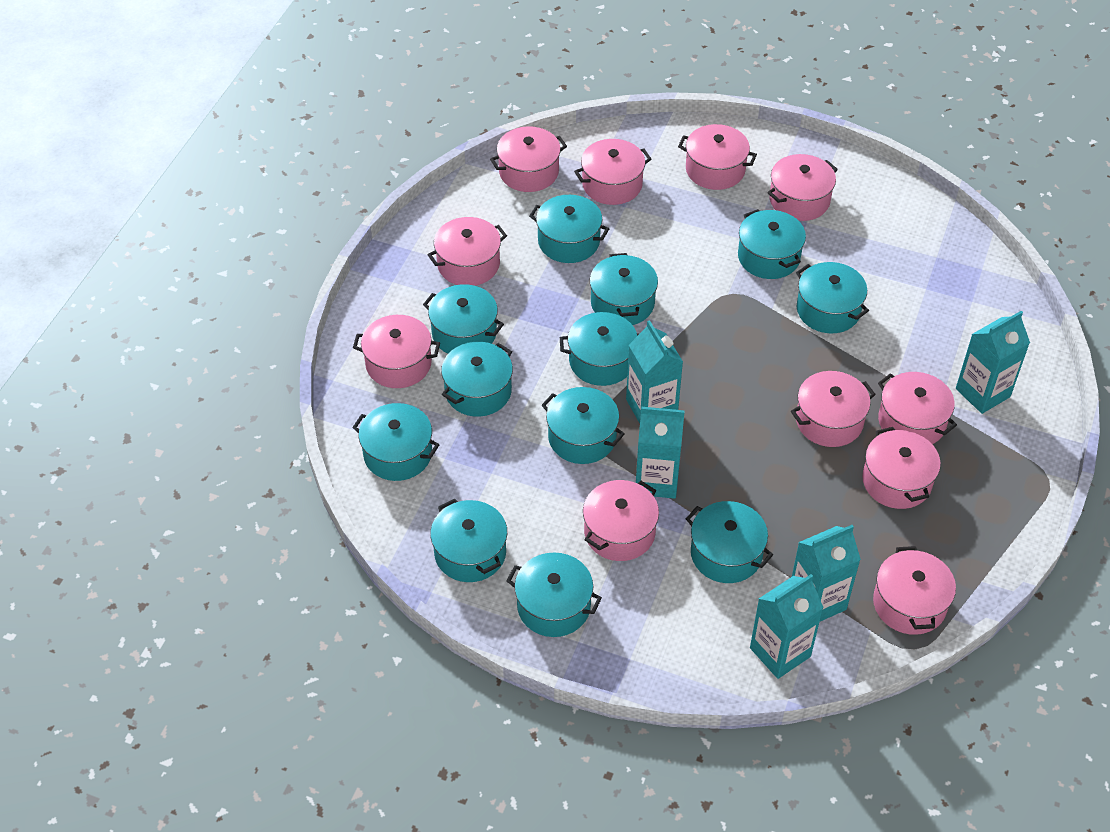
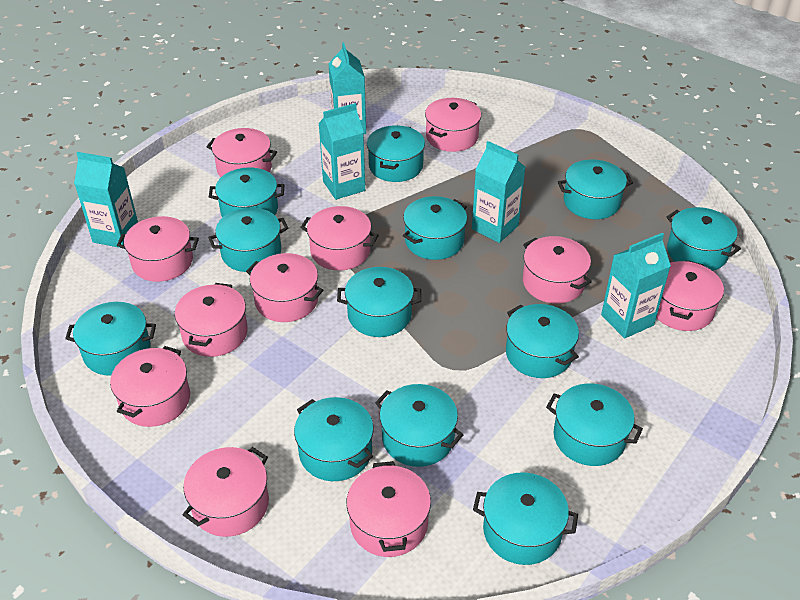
turquoise pot: 12 -> 13

